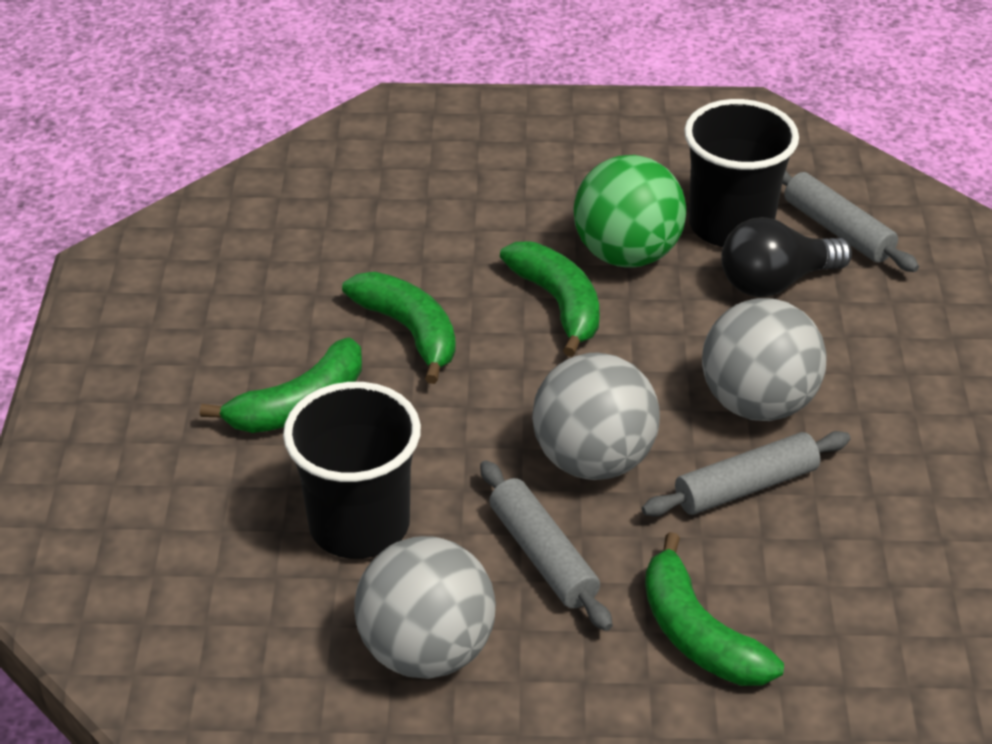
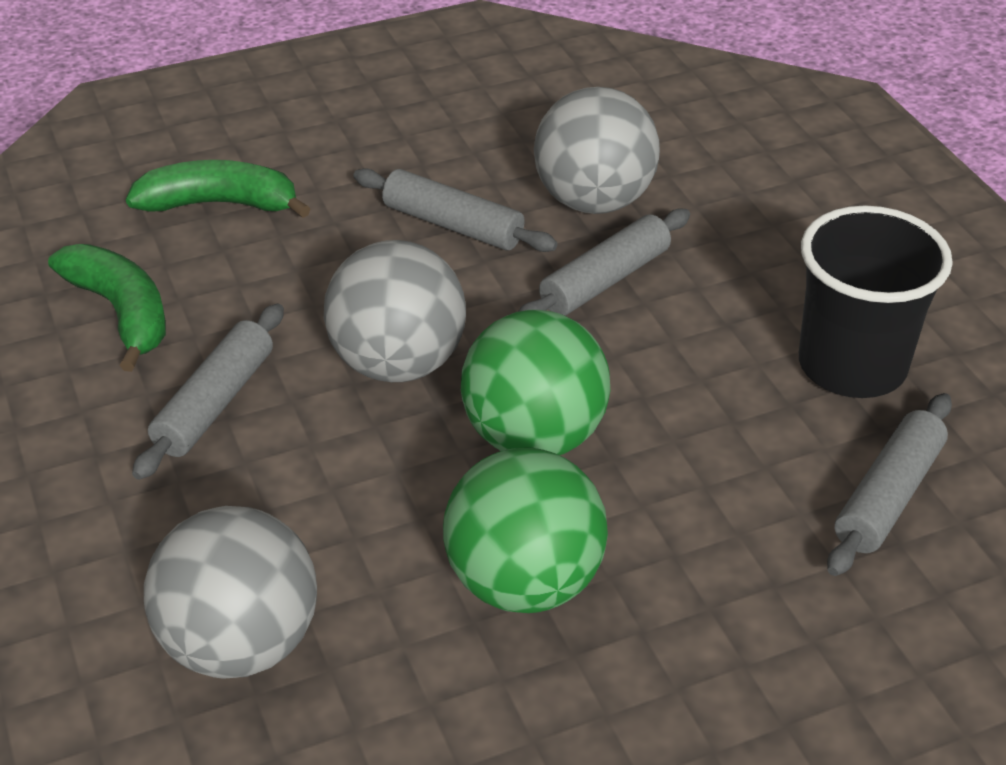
black cup: 2 -> 1
black light bulb: 1 -> 0
green ball: 1 -> 2
green banana: 4 -> 2
grey rolling pin: 3 -> 4

